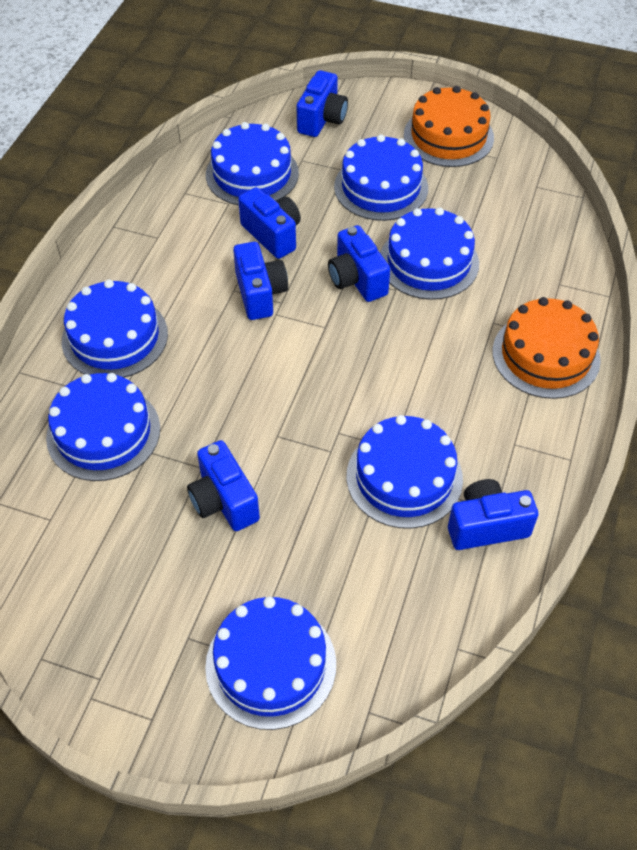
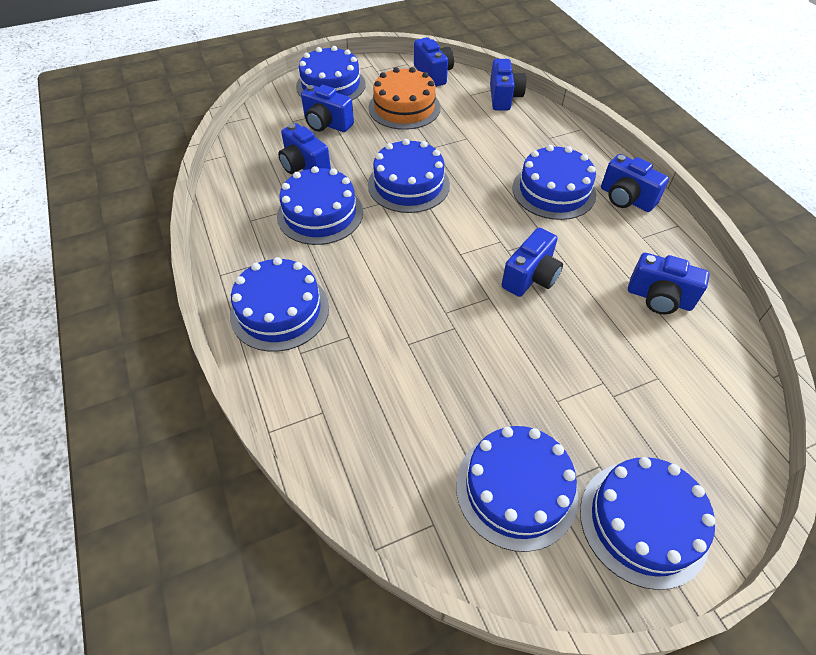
blue camera: 6 -> 7
orange cake: 2 -> 1

